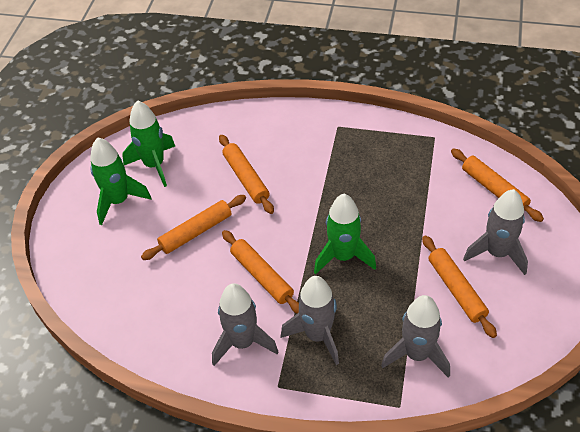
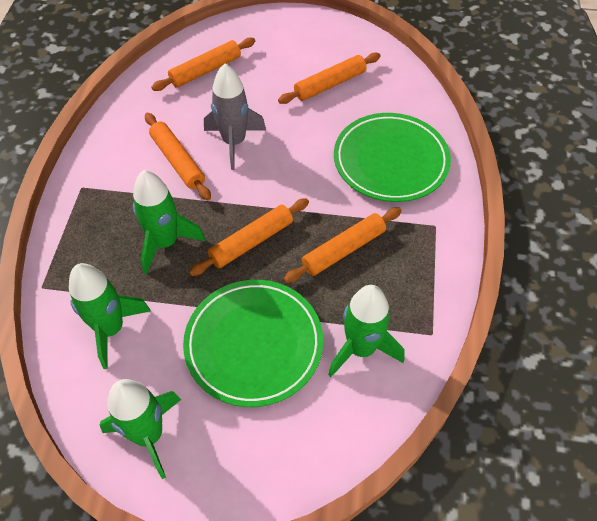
green plate: 0 -> 2
green rocket: 3 -> 4
grey rocket: 4 -> 1

